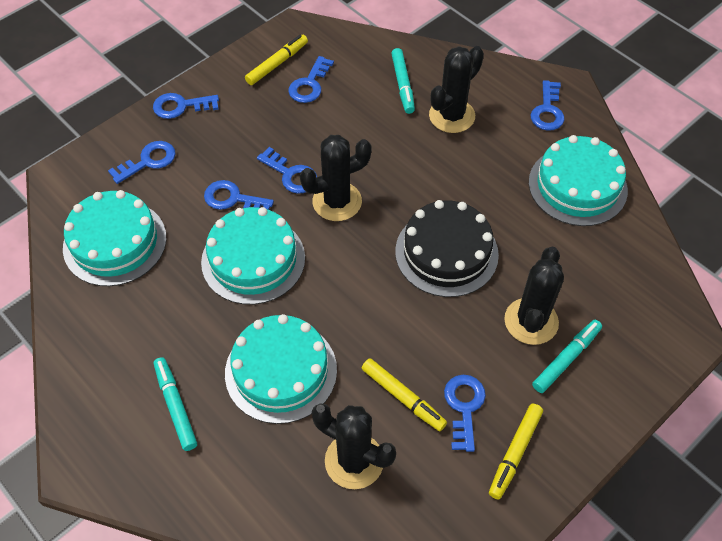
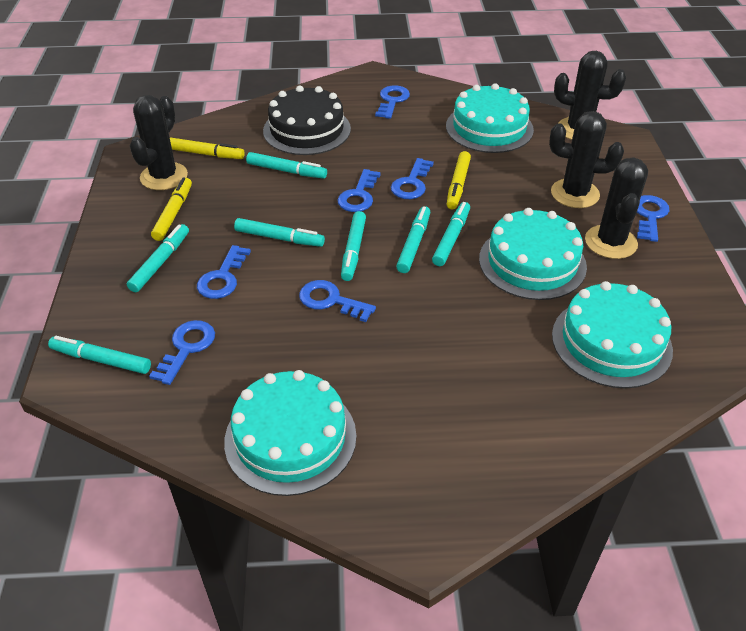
turquoise marker: 3 -> 7

